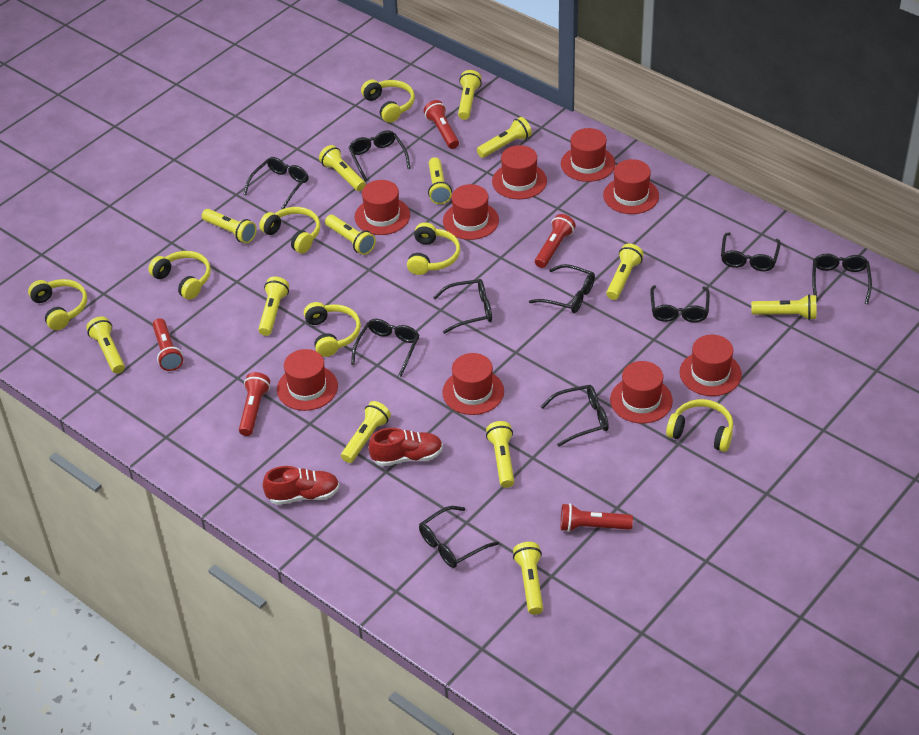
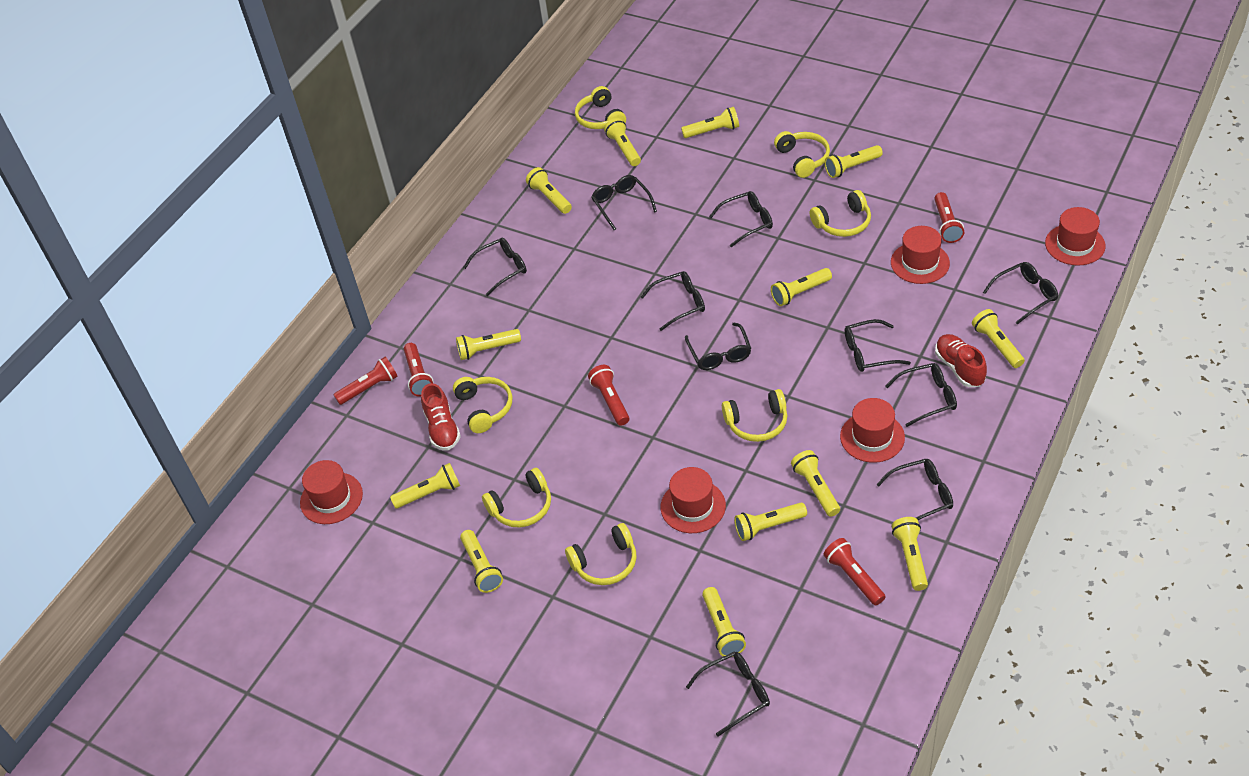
red hat: 9 -> 5

